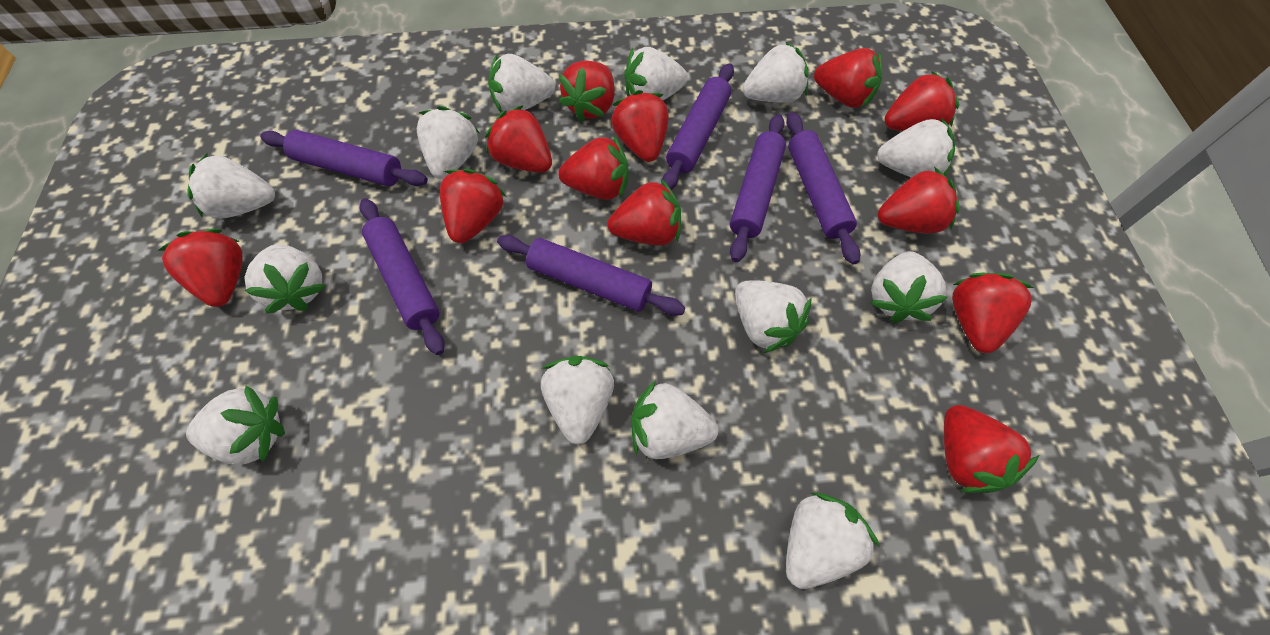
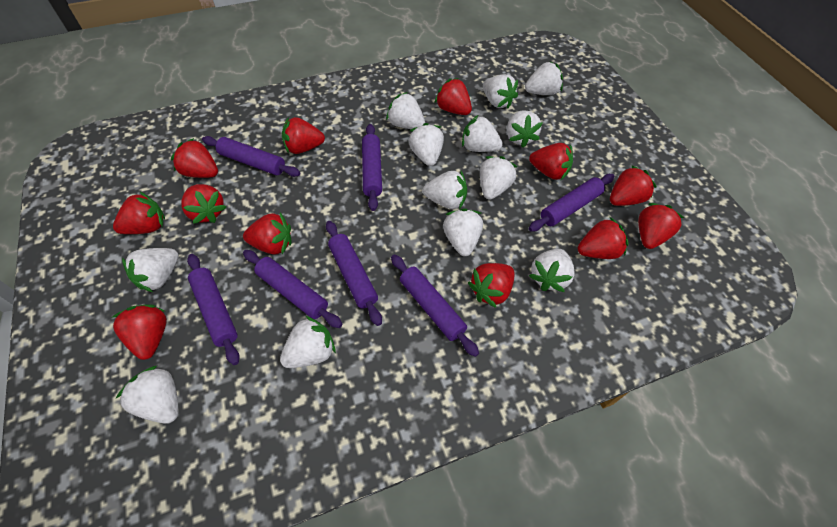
purple rolling pin: 6 -> 7

